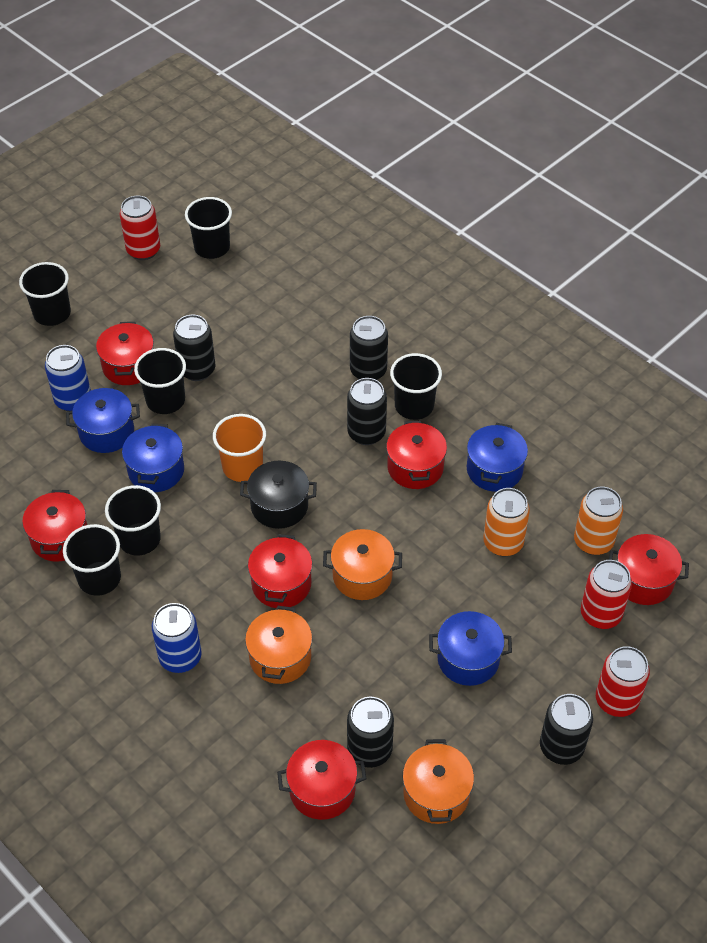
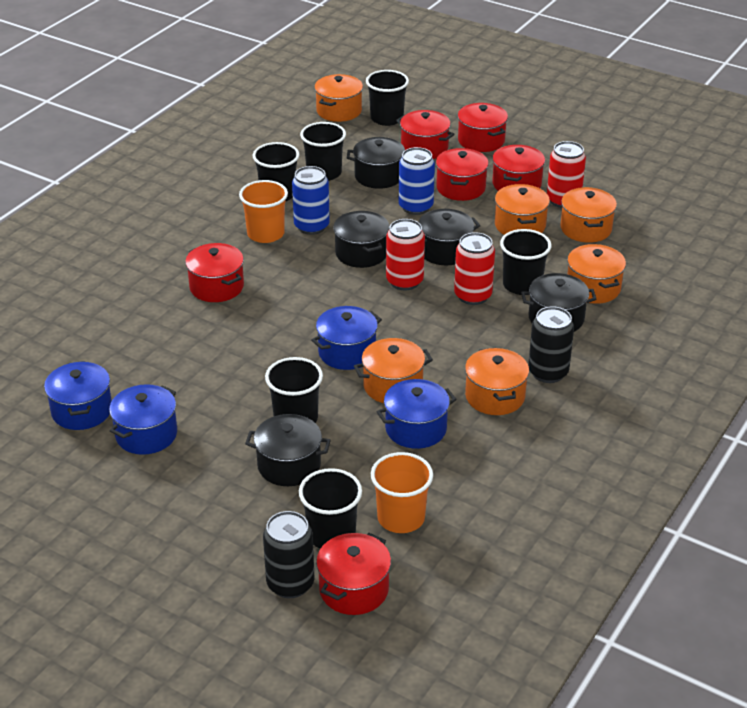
black can: 5 -> 2
black pot: 1 -> 5
orange can: 2 -> 0
orange cup: 1 -> 2
orange pot: 3 -> 6

